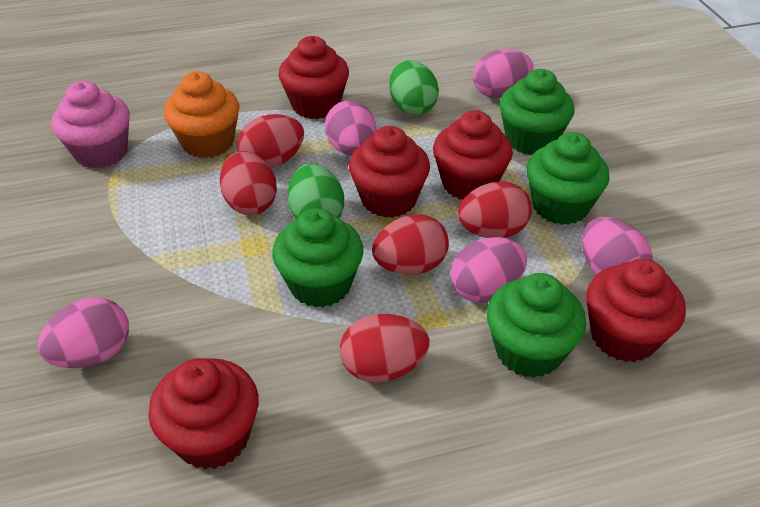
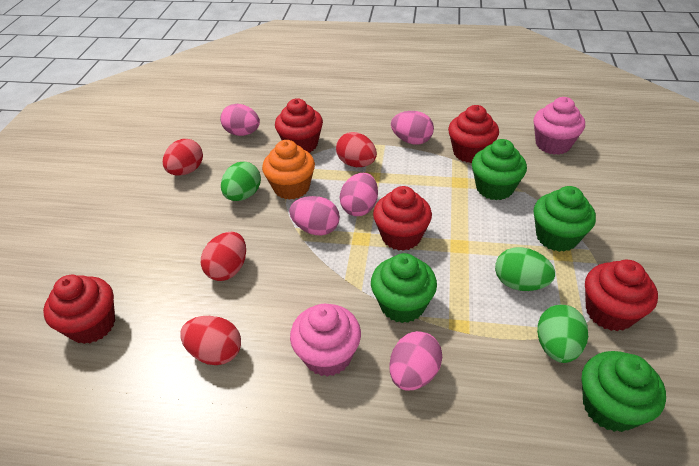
green egg: 2 -> 3
pink cupcake: 1 -> 2
red egg: 5 -> 4

